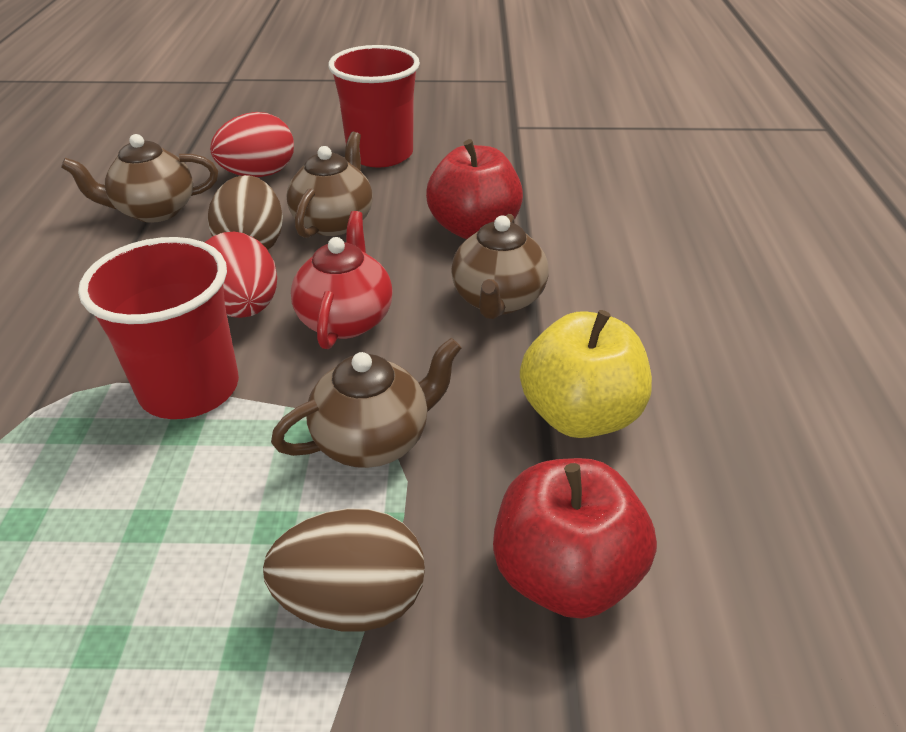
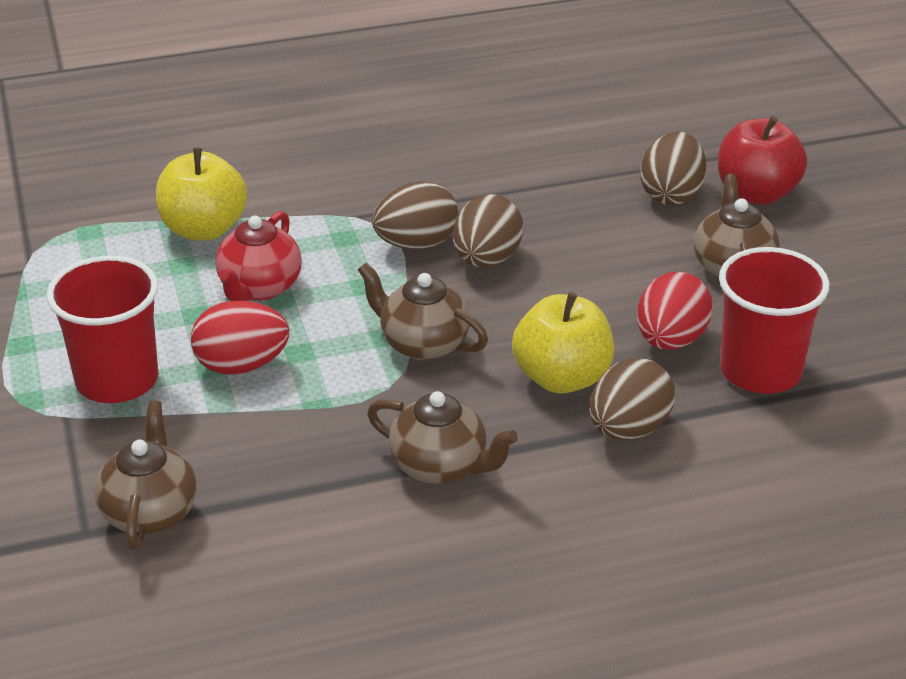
brown egg: 2 -> 4
red apple: 2 -> 1
yellow apple: 1 -> 2

